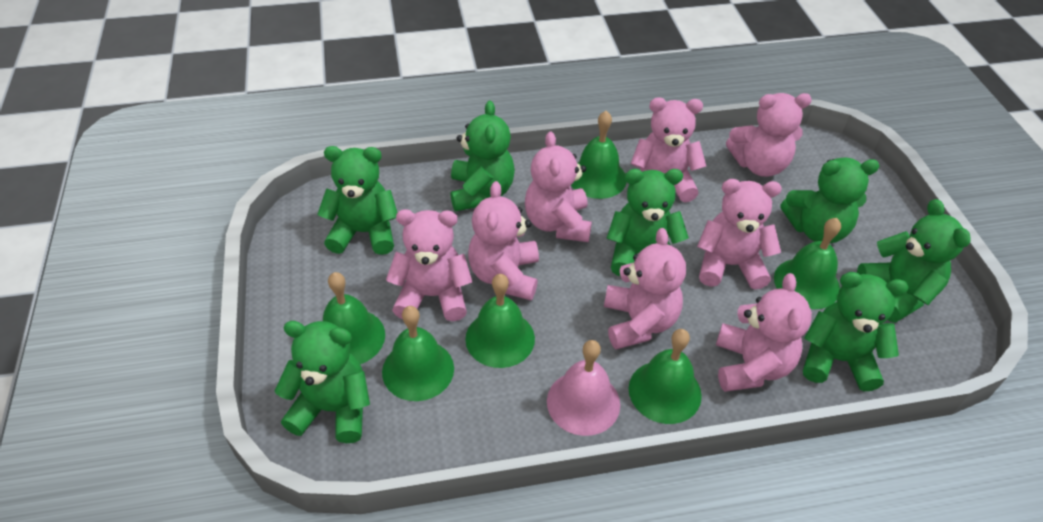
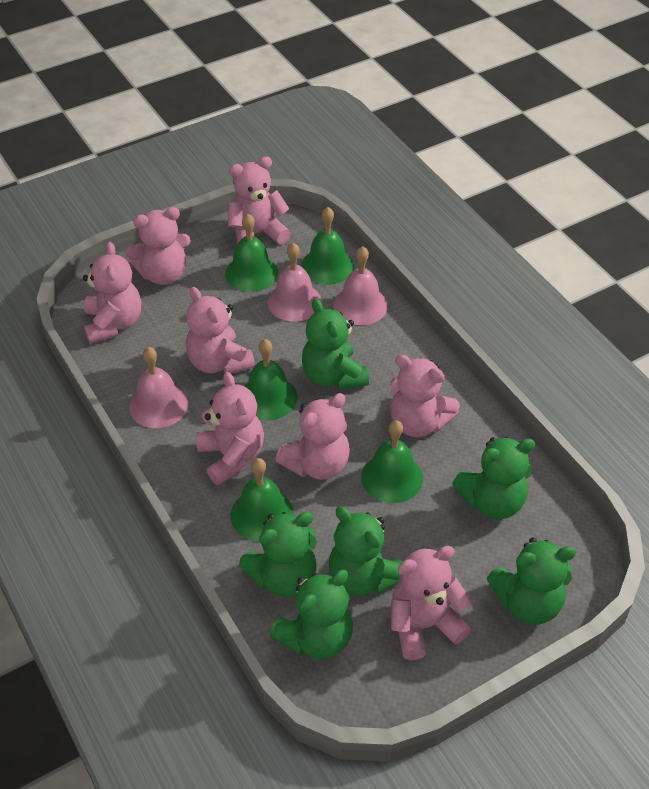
green bell: 6 -> 5
green teddy bear: 7 -> 6
pink bell: 1 -> 3

